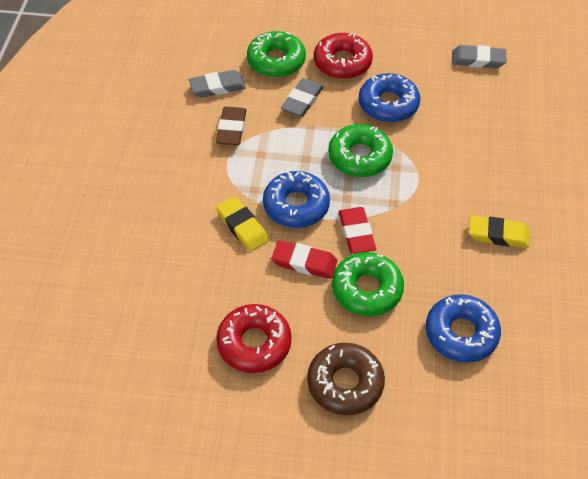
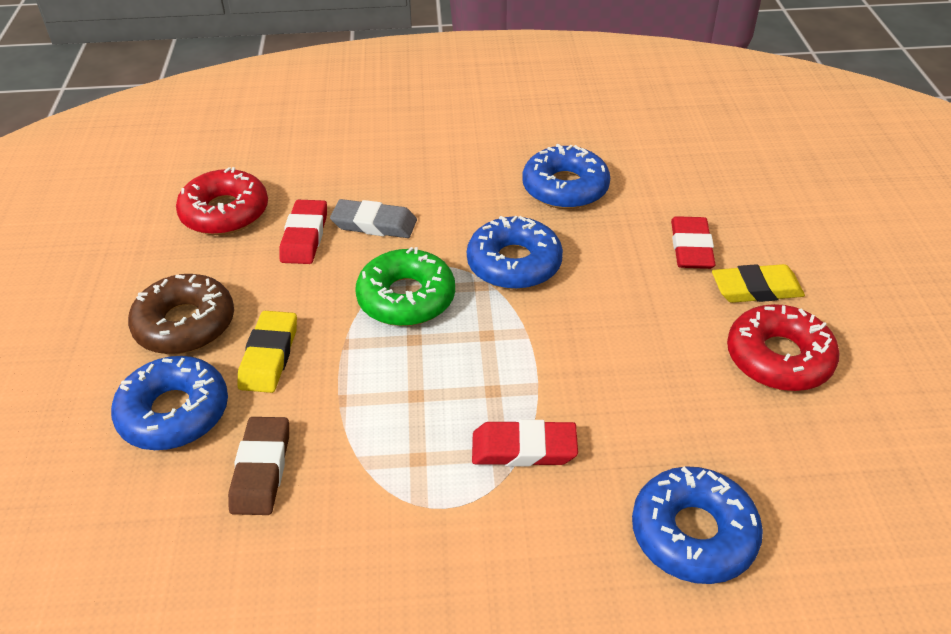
blue donut: 3 -> 4
green donut: 3 -> 1
grey eraser: 3 -> 1
red eraser: 2 -> 3

